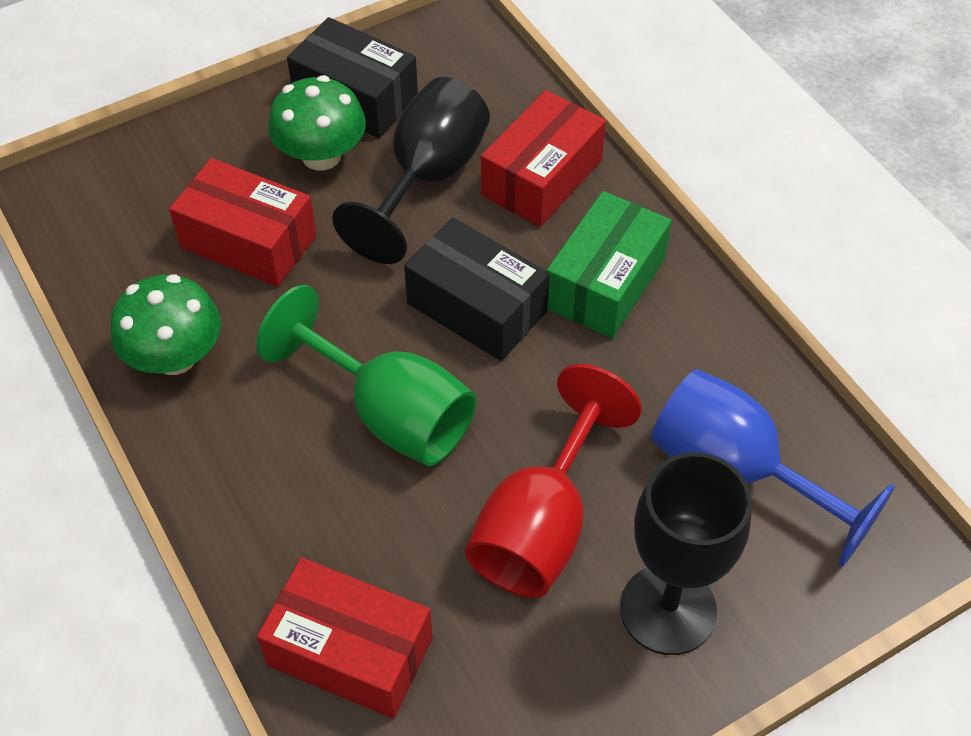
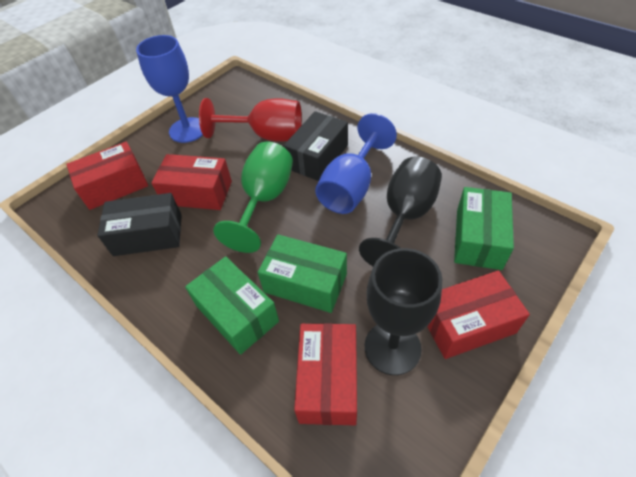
blue goblet: 1 -> 2
green box: 1 -> 3
green mushroom: 2 -> 0
red box: 3 -> 4

